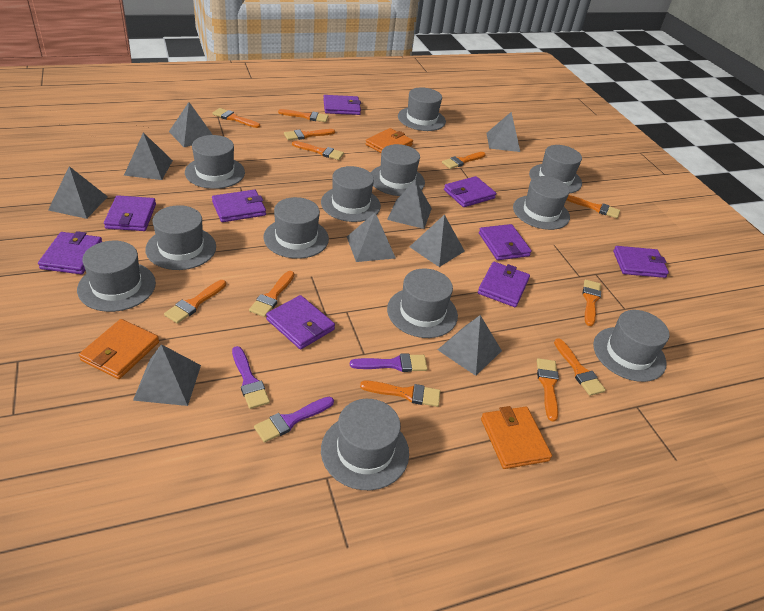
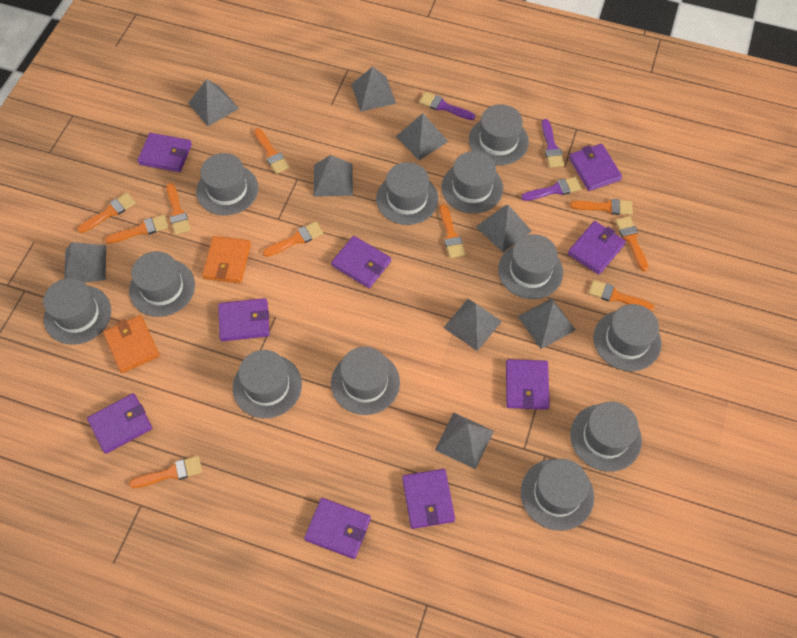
orange brush: 12 -> 10
orange wallet: 3 -> 2

